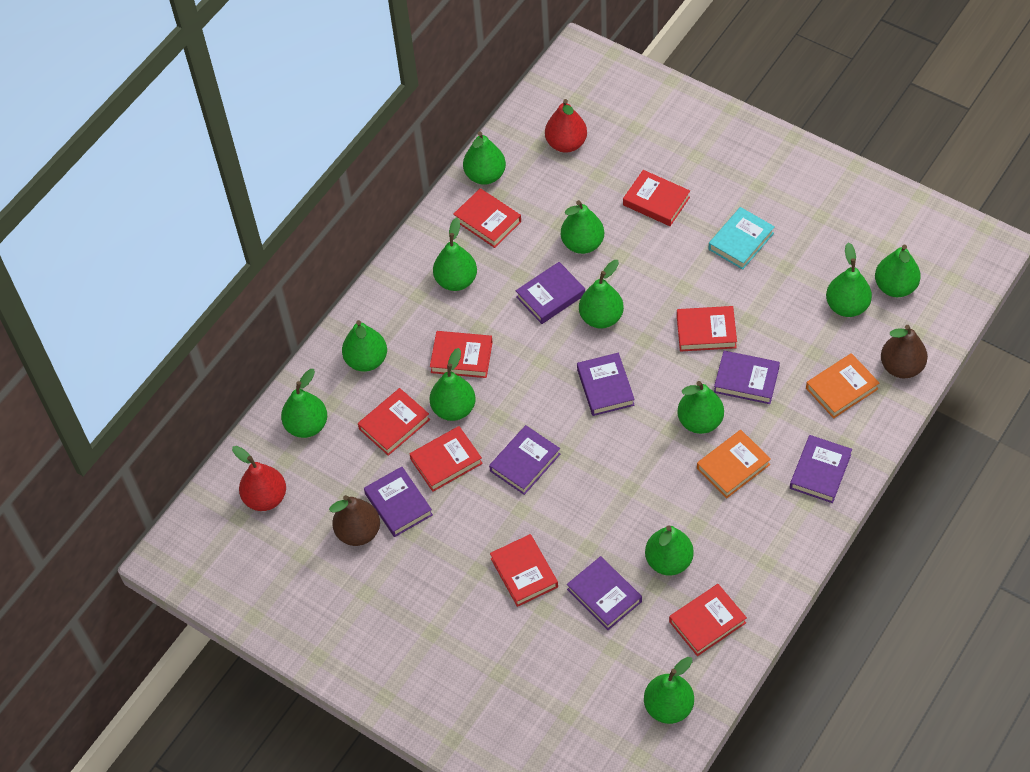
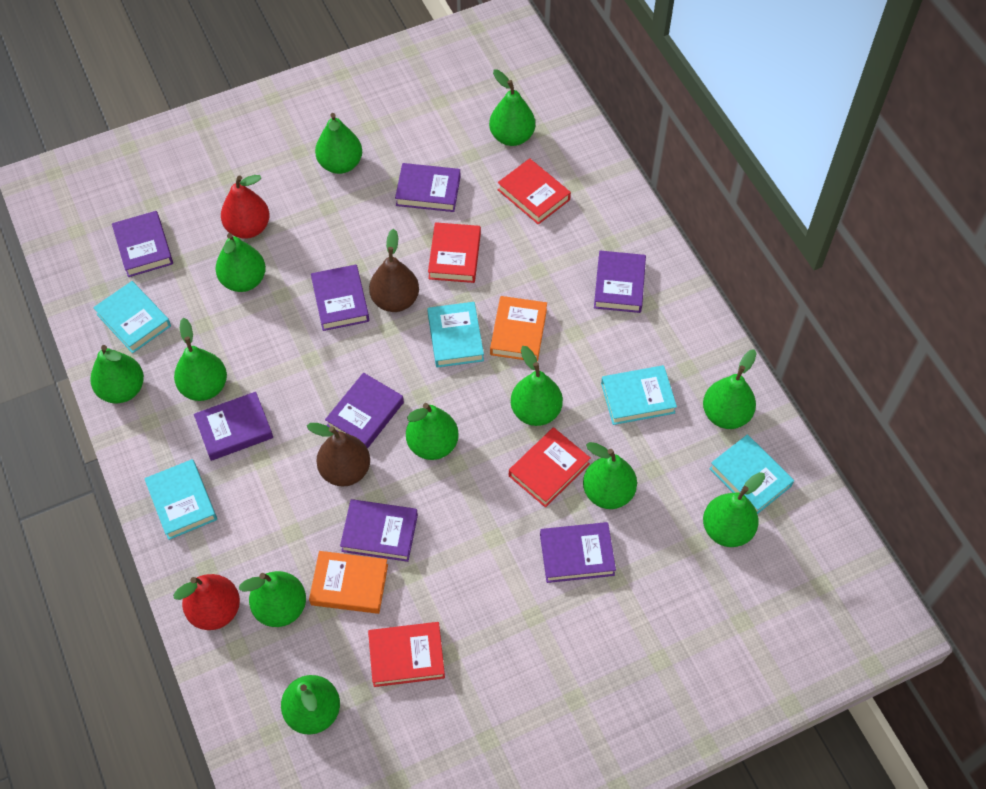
purple book: 7 -> 8
red book: 8 -> 4
turquoise book: 1 -> 5

